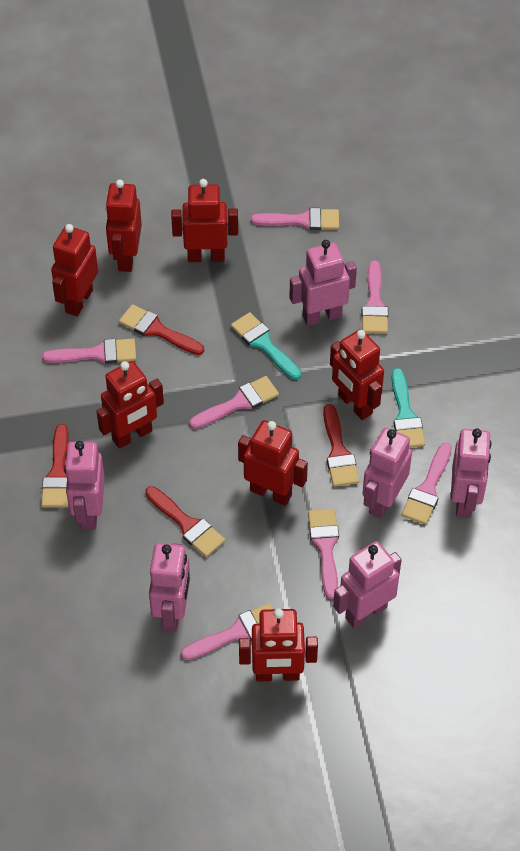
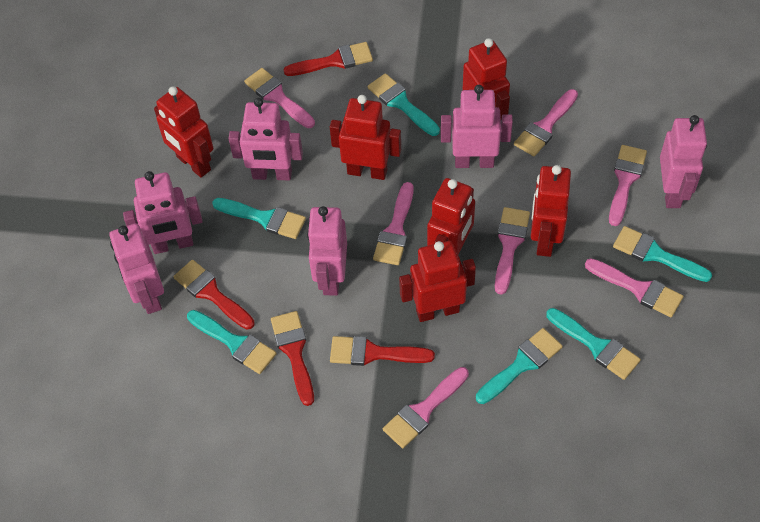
red robot: 7 -> 6
turquoise brush: 2 -> 6

